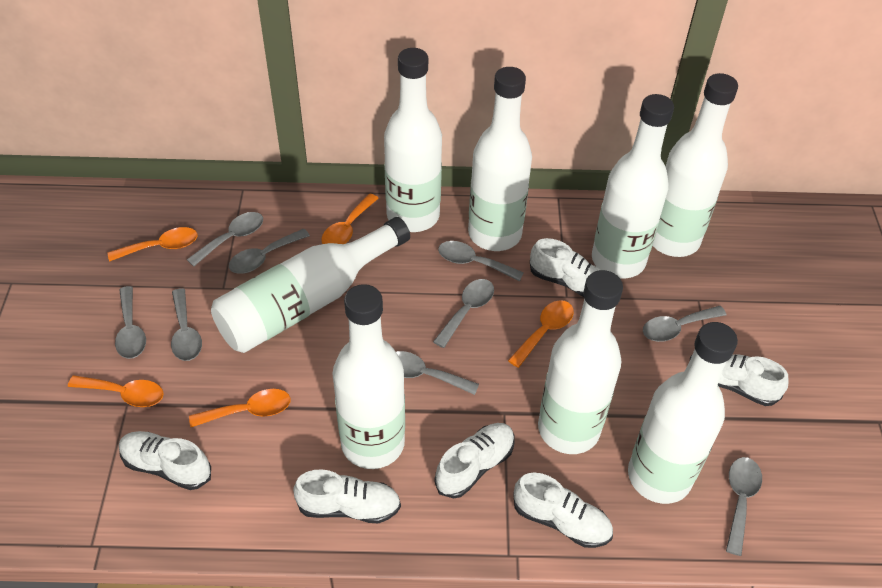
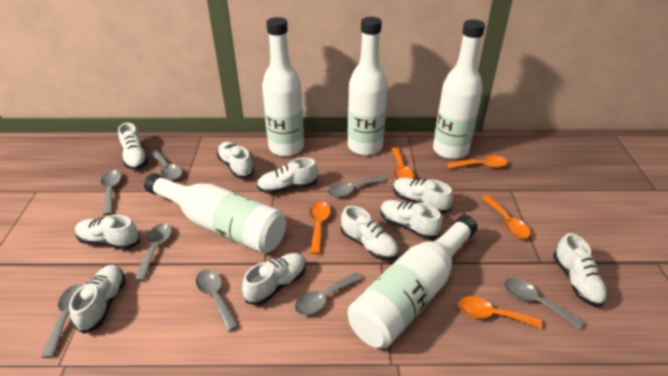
grey spoon: 9 -> 8
white bottle: 8 -> 5
white shoe: 6 -> 10

